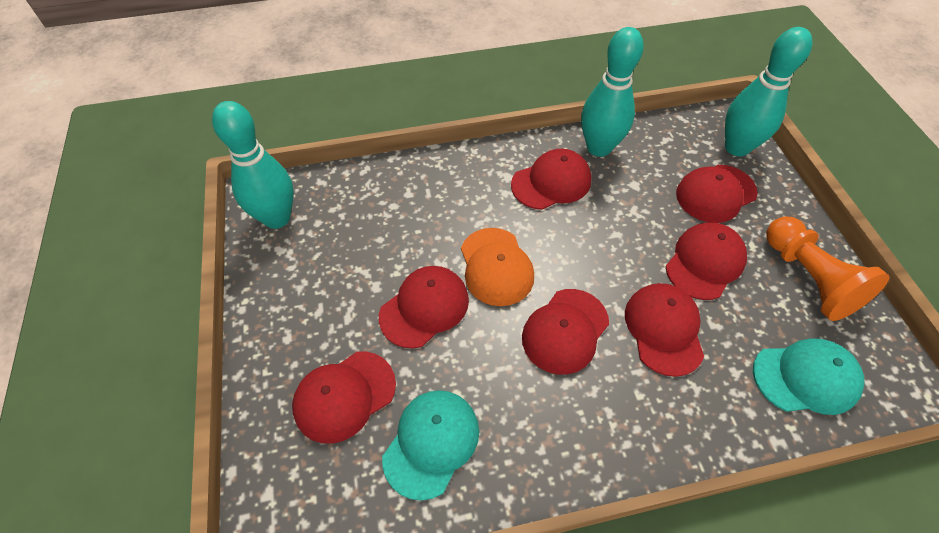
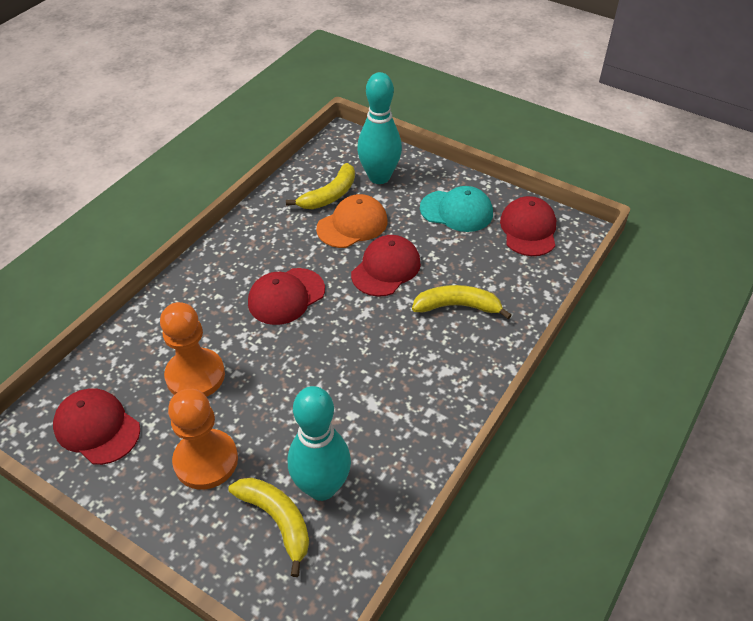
orange pawn: 1 -> 2
red cap: 7 -> 4
turquoise bowling pin: 3 -> 2
turquoise cap: 2 -> 1
yellow banana: 0 -> 3

